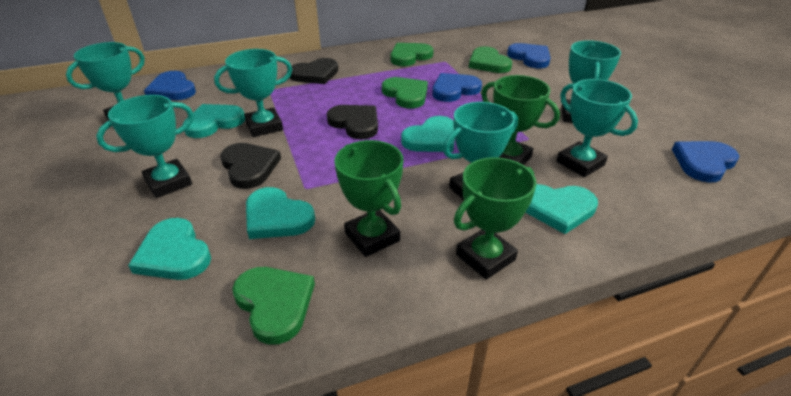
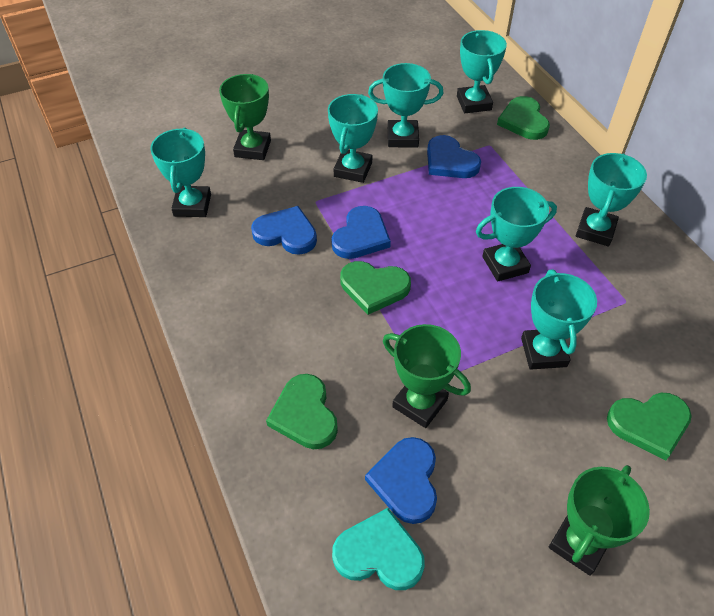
black heart: 3 -> 0
turquoise heart: 5 -> 1
turquoise trophy: 6 -> 7

